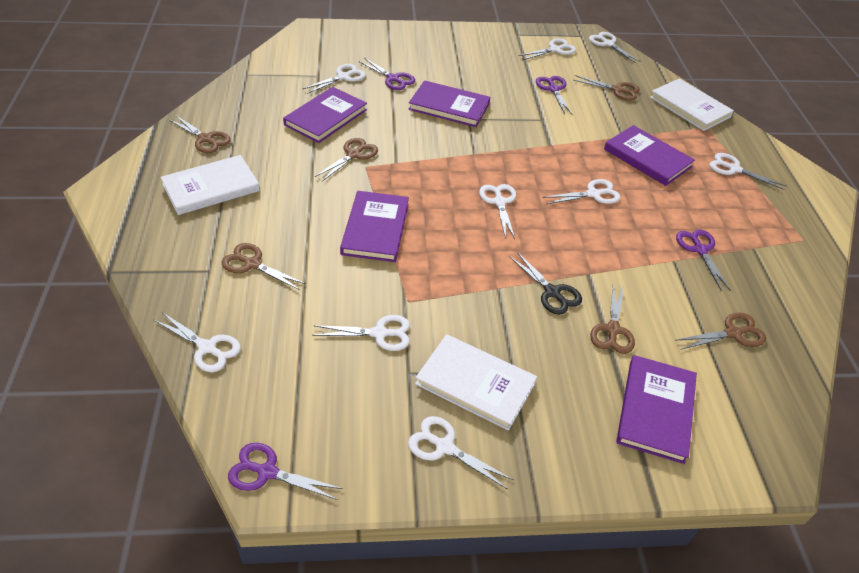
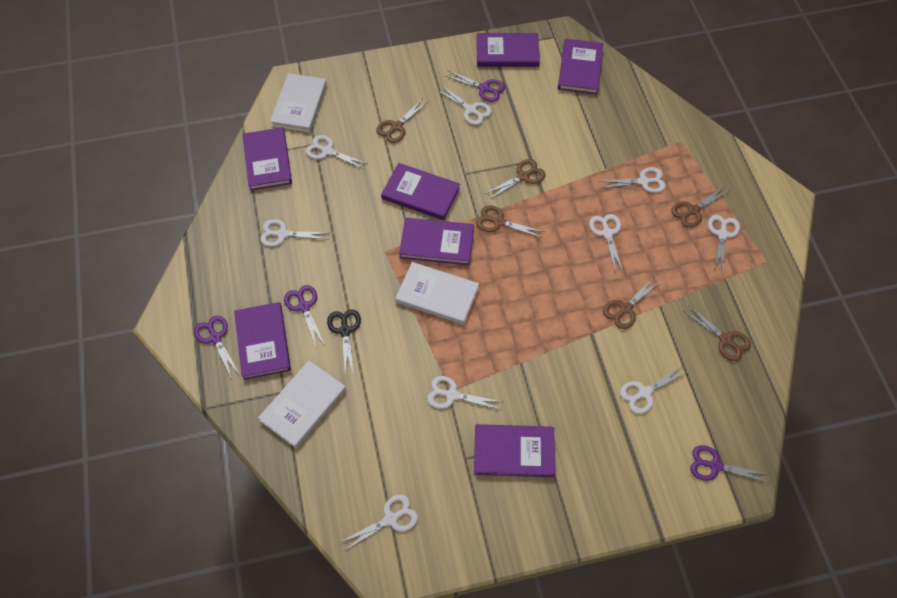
purple book: 5 -> 7

